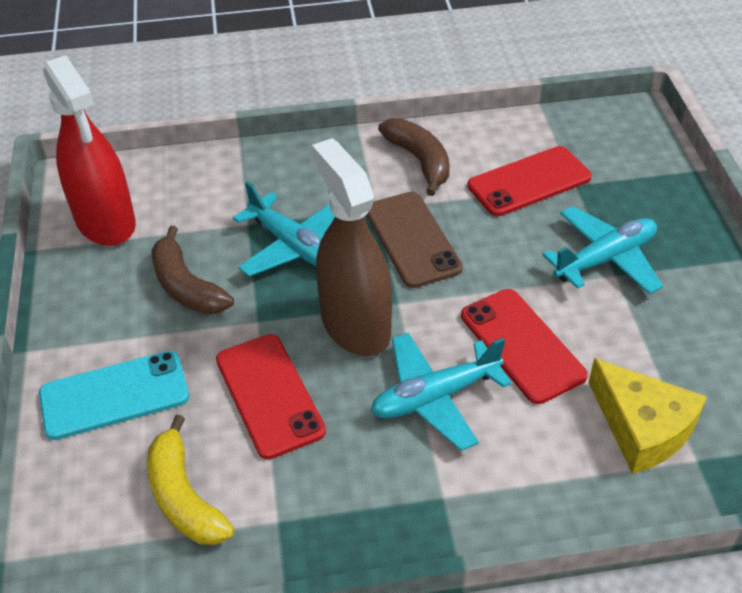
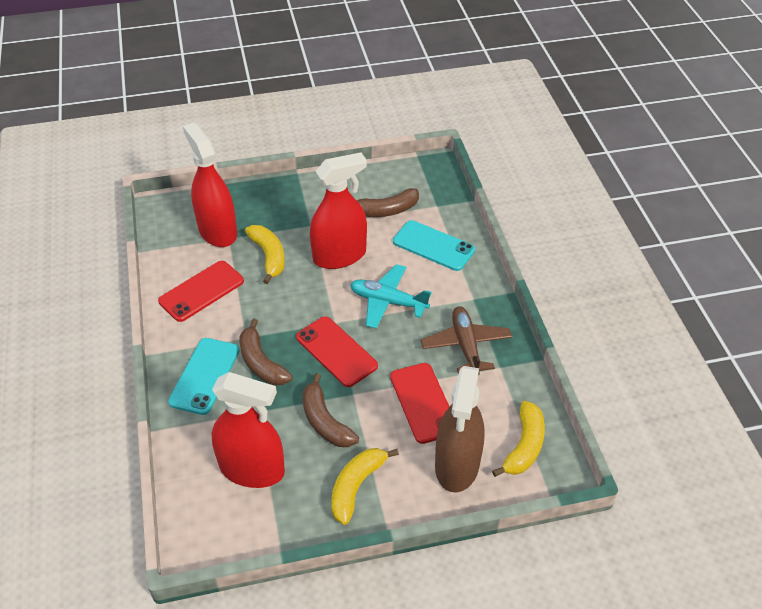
brown banana: 2 -> 3
brown phone: 1 -> 0
brown plane: 0 -> 1
red spray bottle: 1 -> 3
turquoise phone: 1 -> 2
turquoise plane: 3 -> 1
yellow banana: 1 -> 3
yellow cheese: 1 -> 0

